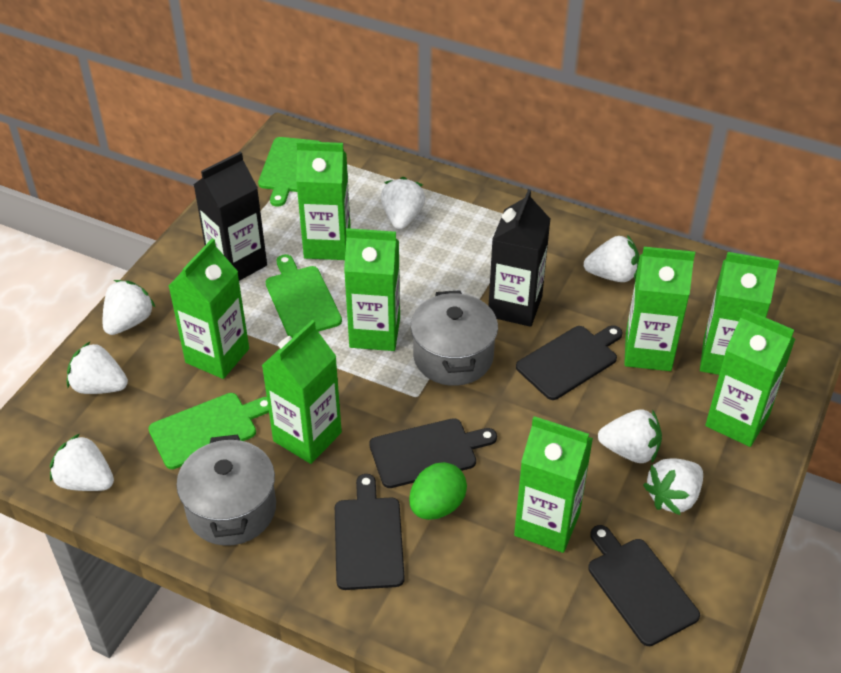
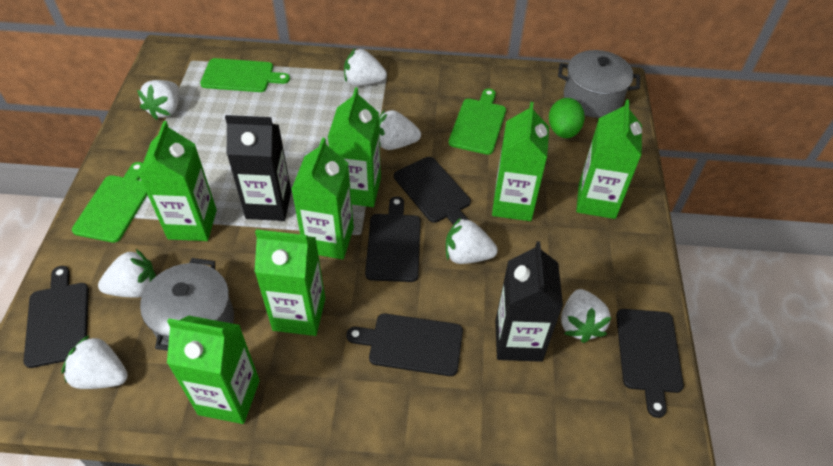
black cutting board: 4 -> 5
green carton: 8 -> 7

